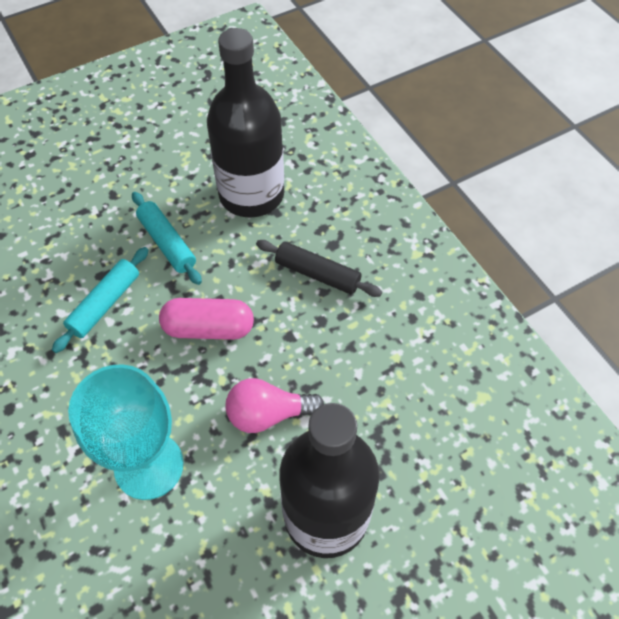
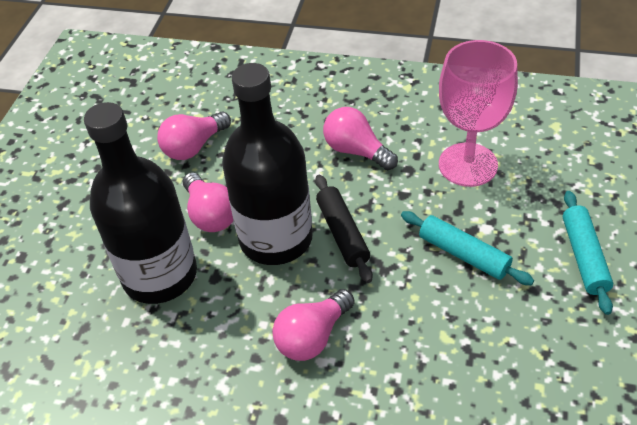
pink capsule: 1 -> 0
pink goblet: 0 -> 1
pink light bulb: 1 -> 4
turquoise goblet: 1 -> 0

